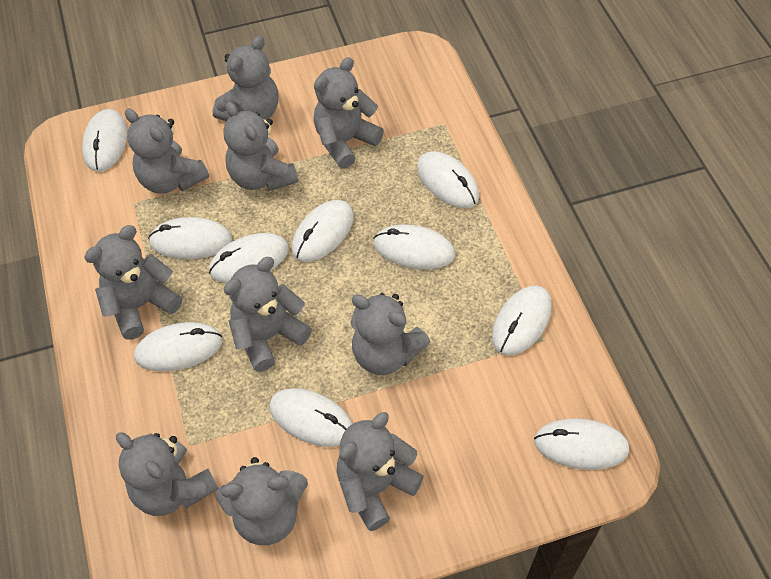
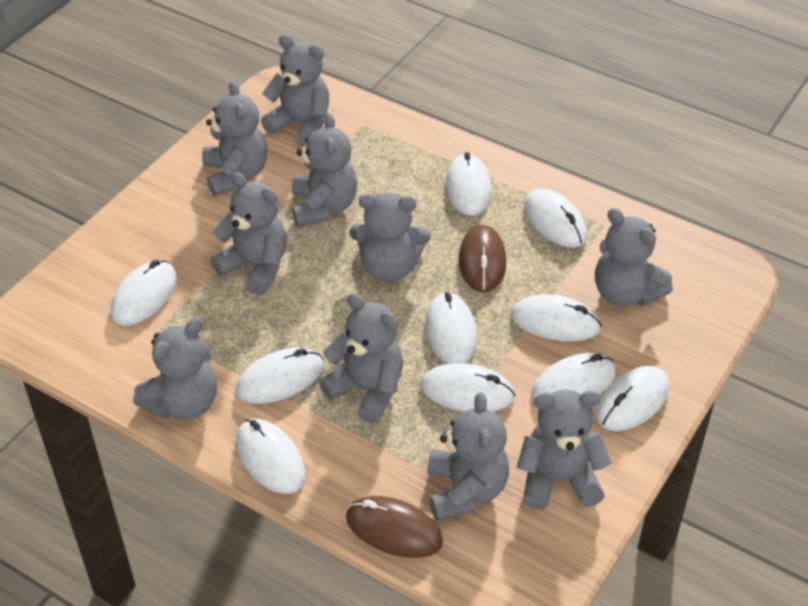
brown mouse: 0 -> 2

